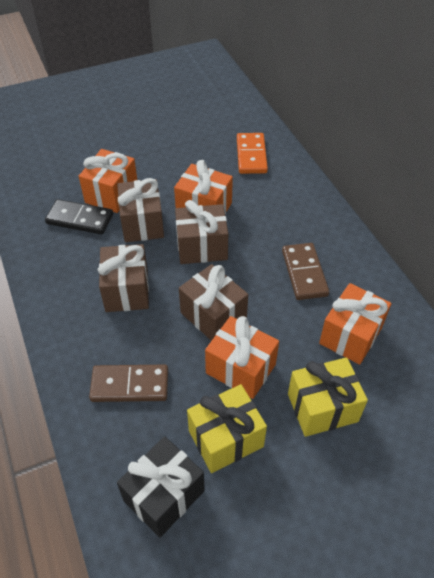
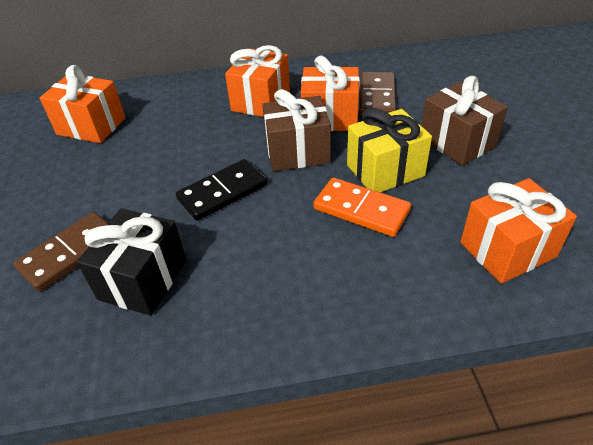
brown gift: 4 -> 2
yellow gift: 2 -> 1

